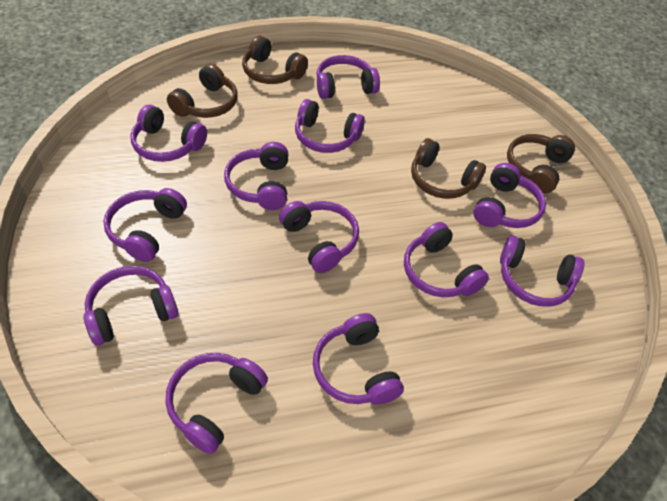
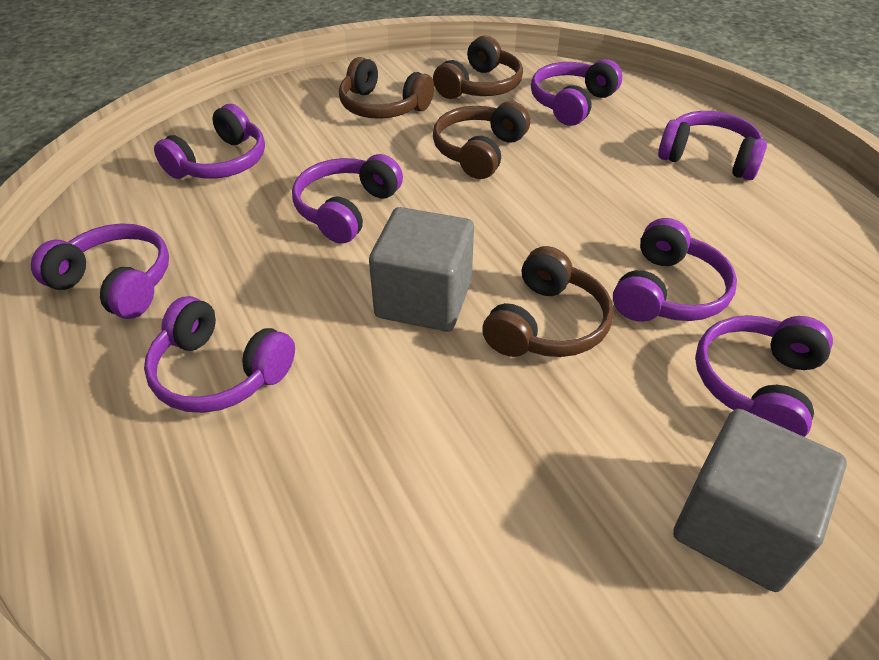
grey cube: 0 -> 2
purple headphones: 12 -> 8

